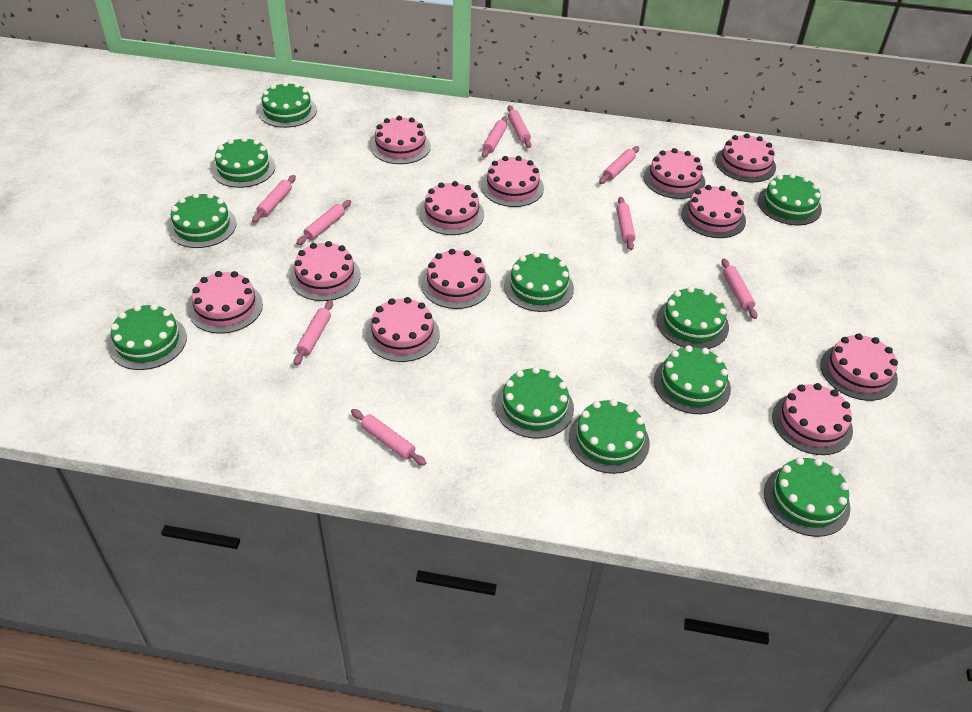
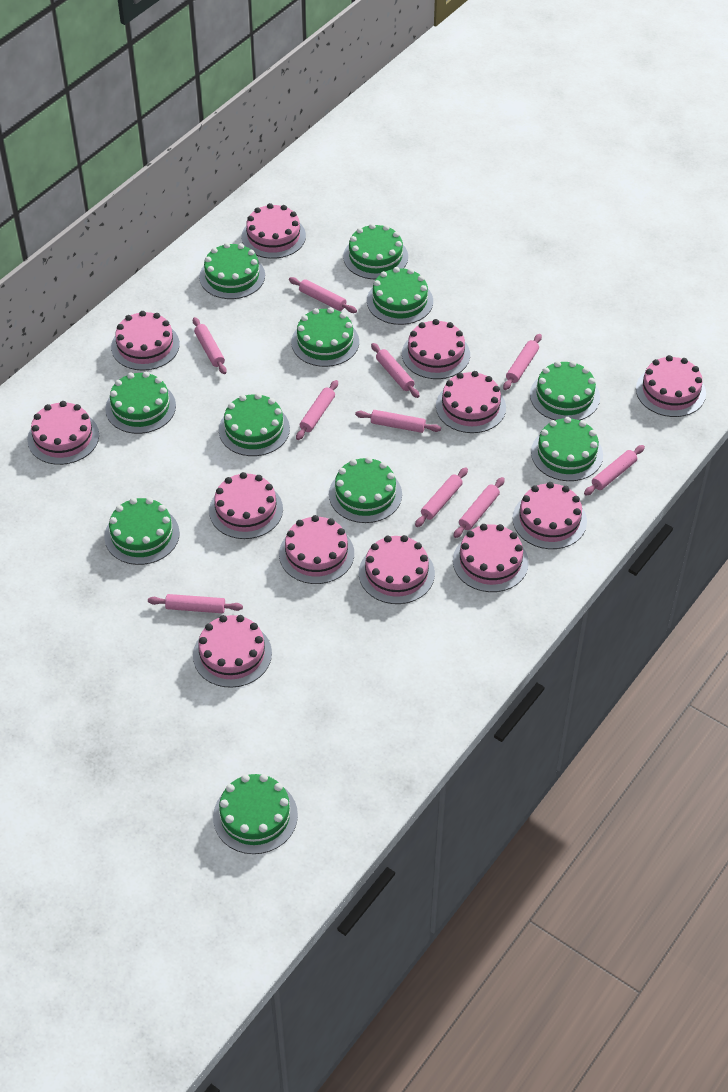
pink rolling pin: 9 -> 10

